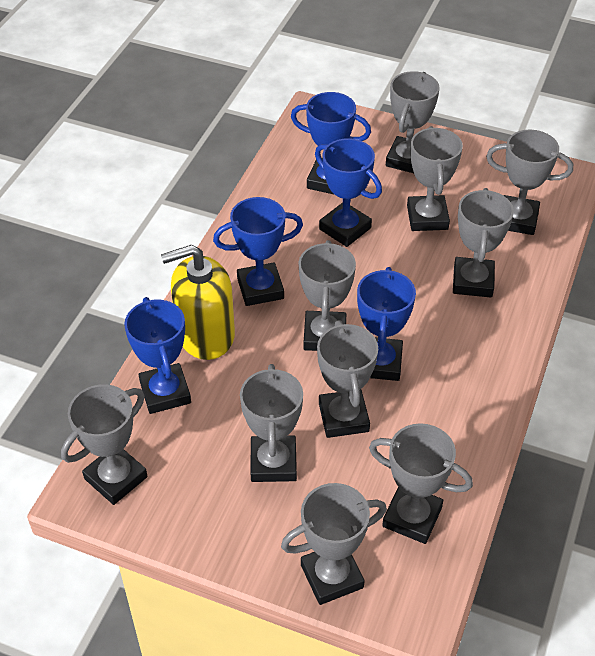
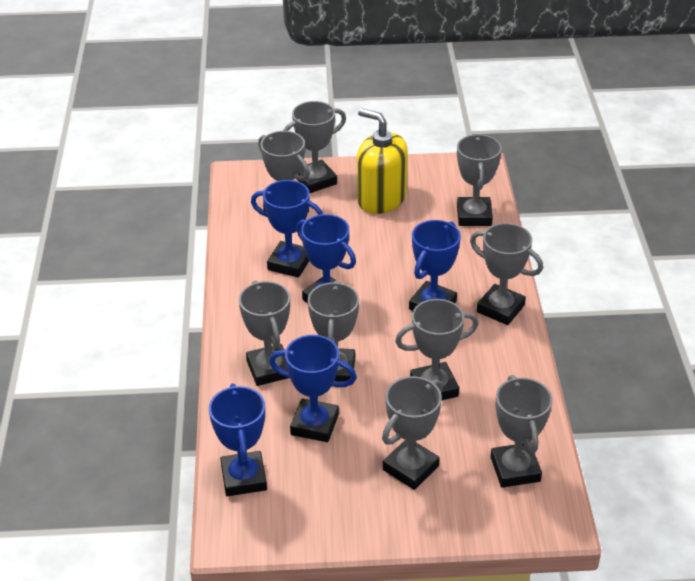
grey trophy: 10 -> 9

